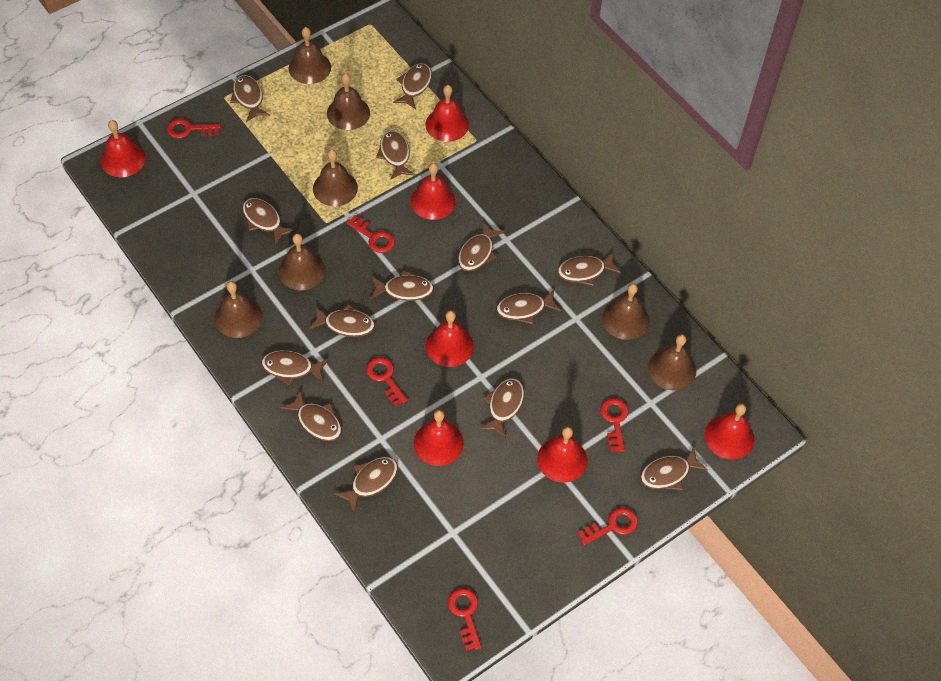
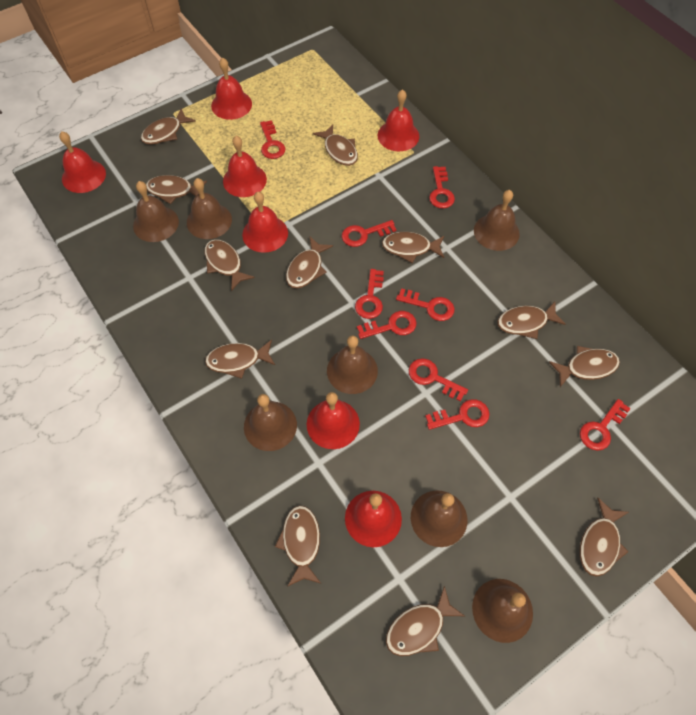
brown fish: 14 -> 12
red key: 6 -> 9

